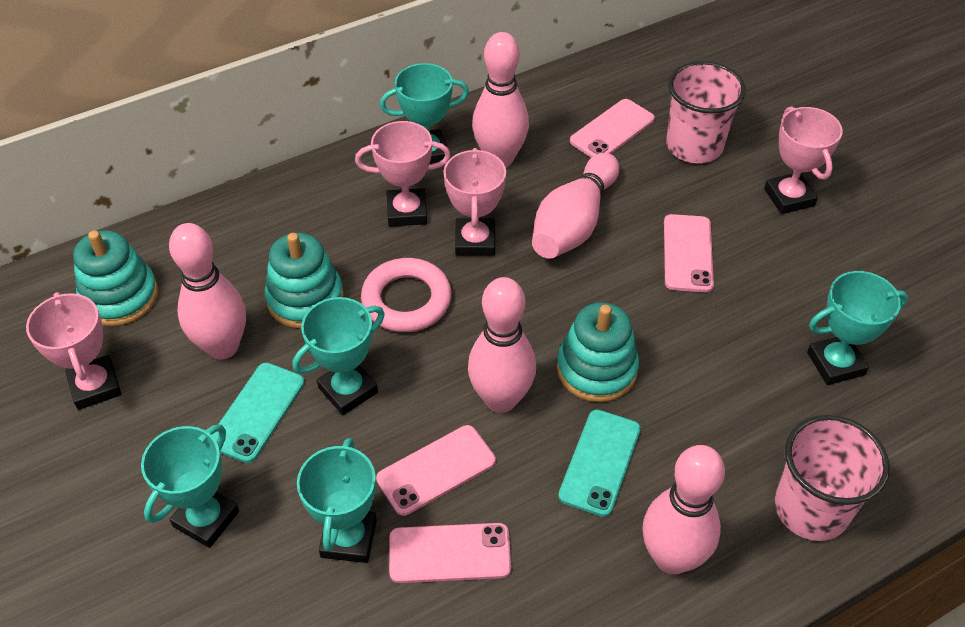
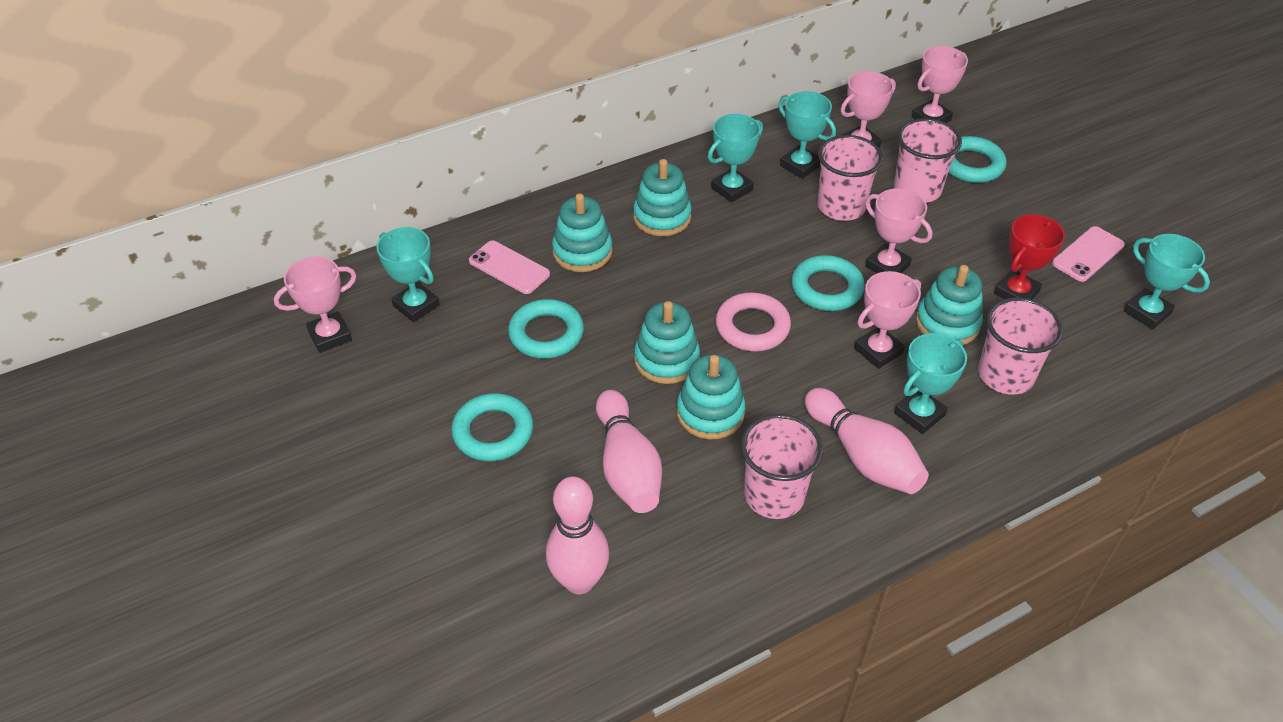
pink bowling pin: 5 -> 3
pink cup: 2 -> 4
pink phone: 4 -> 2
pink trophy: 4 -> 5
red trophy: 0 -> 1
turquoise phone: 2 -> 0
turquoise ring: 0 -> 4
turquoise stacking toy: 3 -> 5

